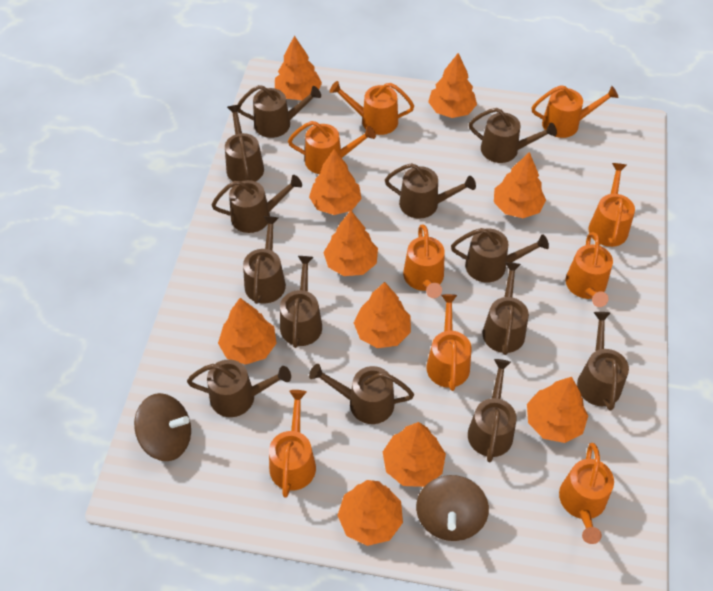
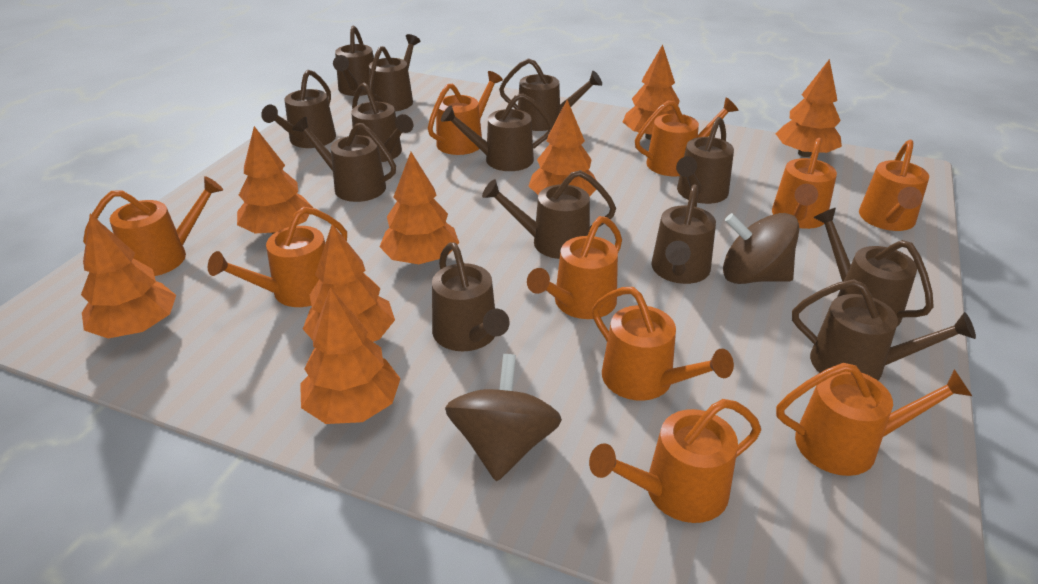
orange tree: 10 -> 8
orange watering can: 9 -> 10

